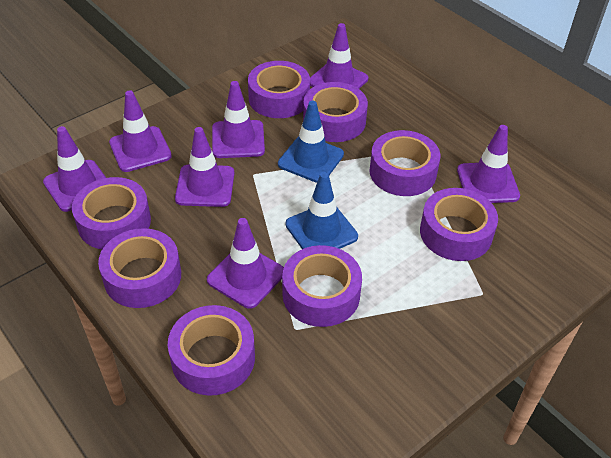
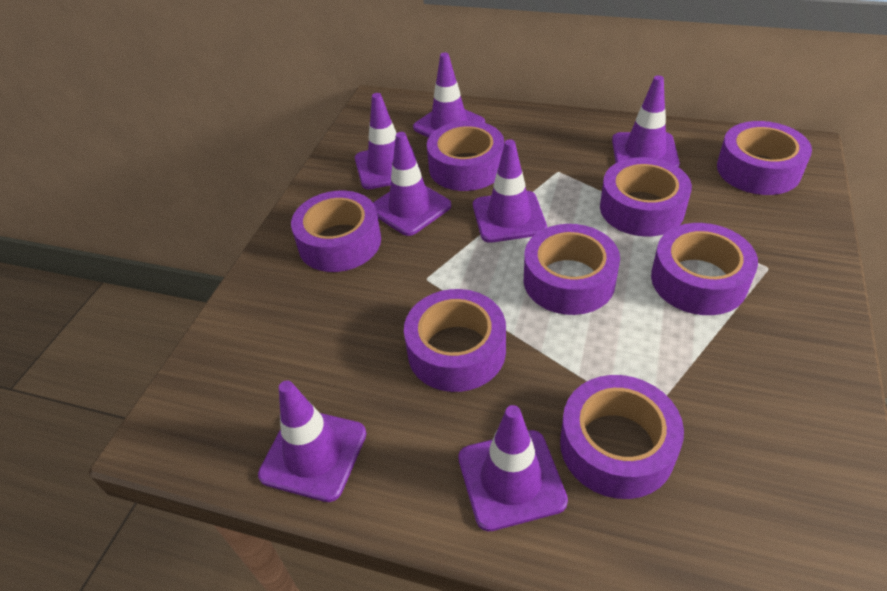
blue traffic cone: 2 -> 0

